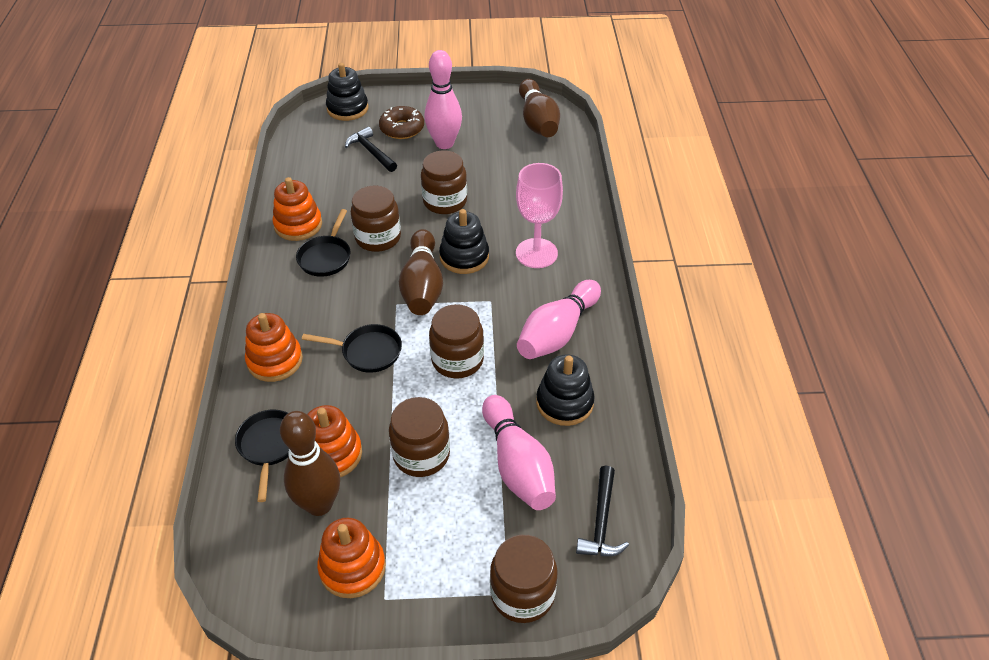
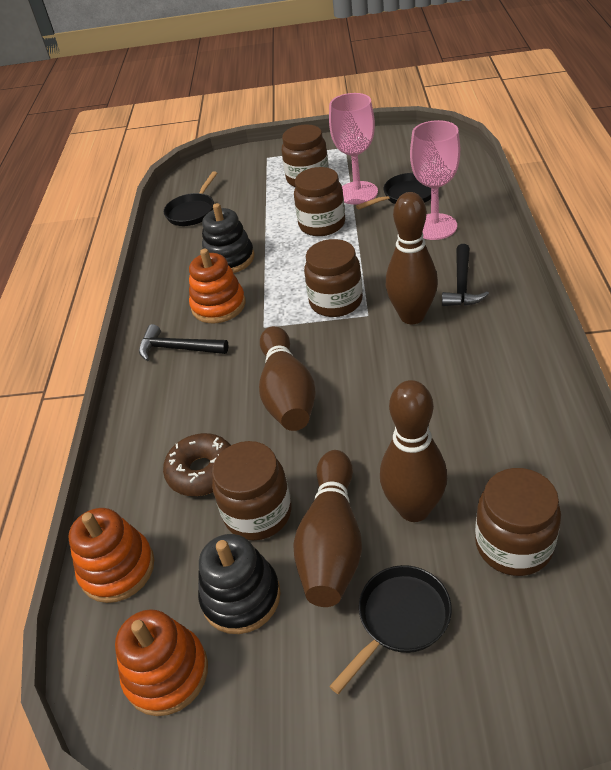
black stacking toy: 3 -> 2
brown bowling pin: 3 -> 4
orange stacking toy: 4 -> 3
pink bowling pin: 3 -> 0
pink goblet: 1 -> 2

